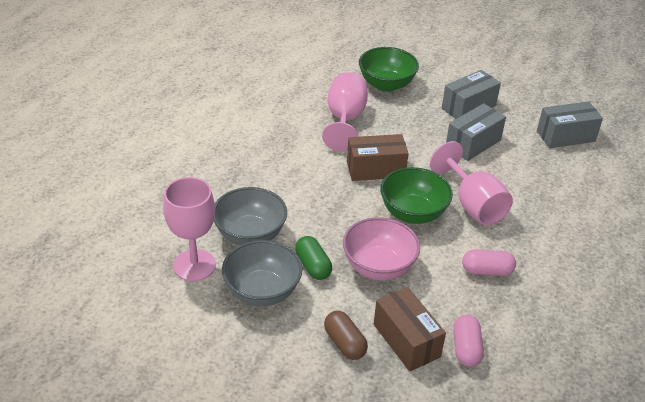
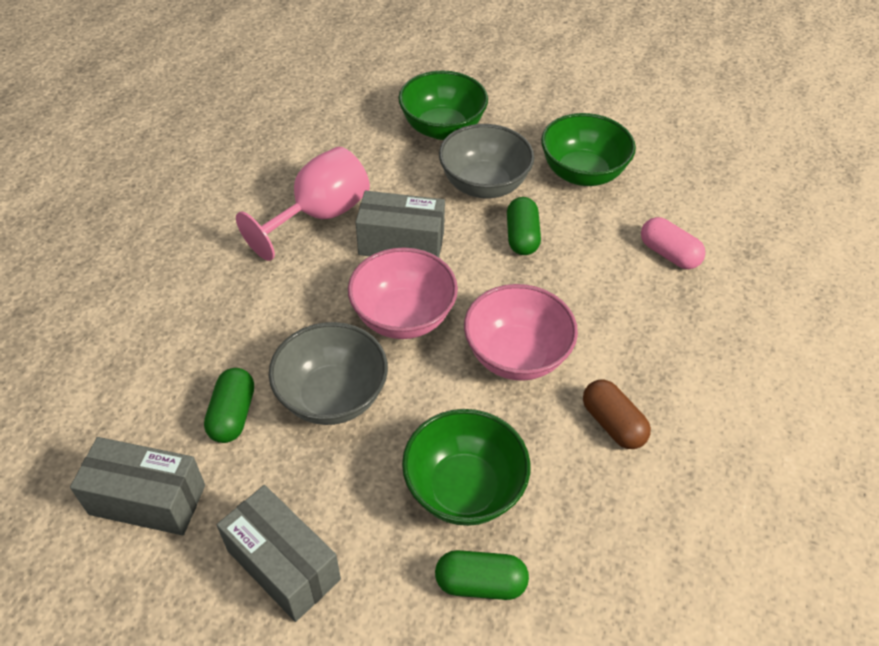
brown box: 2 -> 0
green bowl: 2 -> 3
green capsule: 1 -> 3
pink bowl: 1 -> 2
pink capsule: 2 -> 1
pink goblet: 3 -> 1

